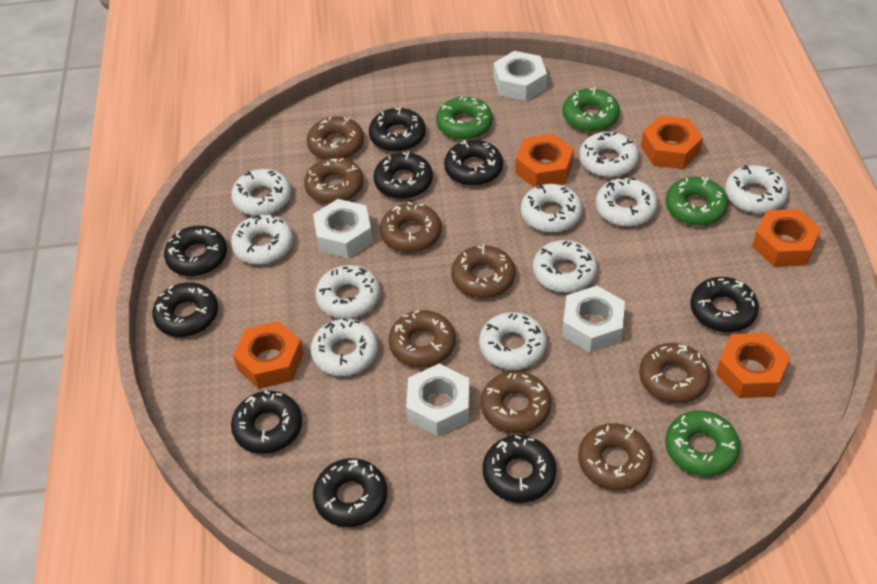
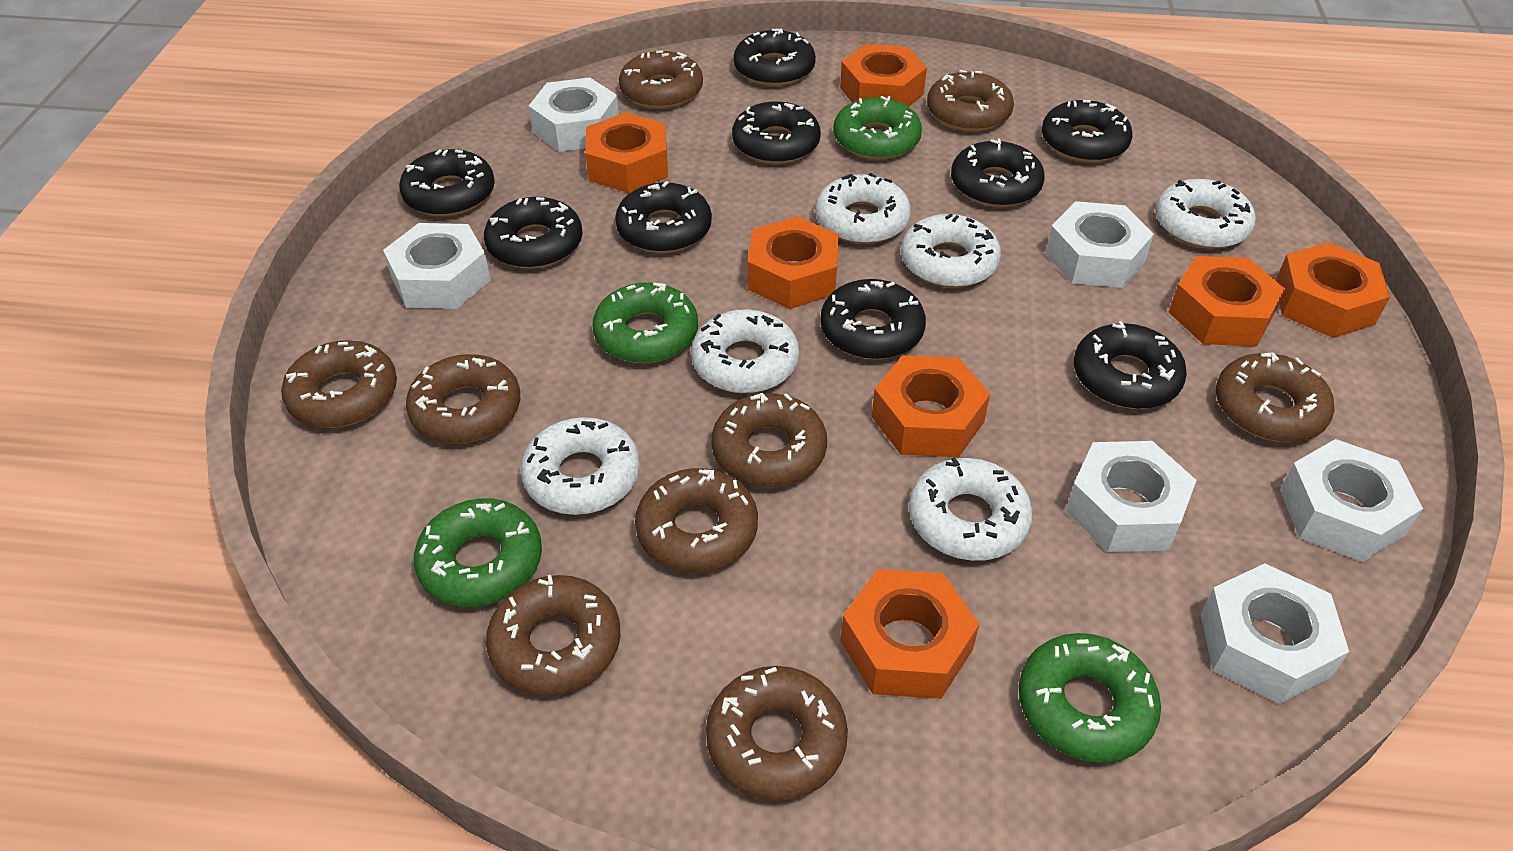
brown donut: 8 -> 9
orange nut: 5 -> 7
white donut: 10 -> 6
white nut: 4 -> 6

